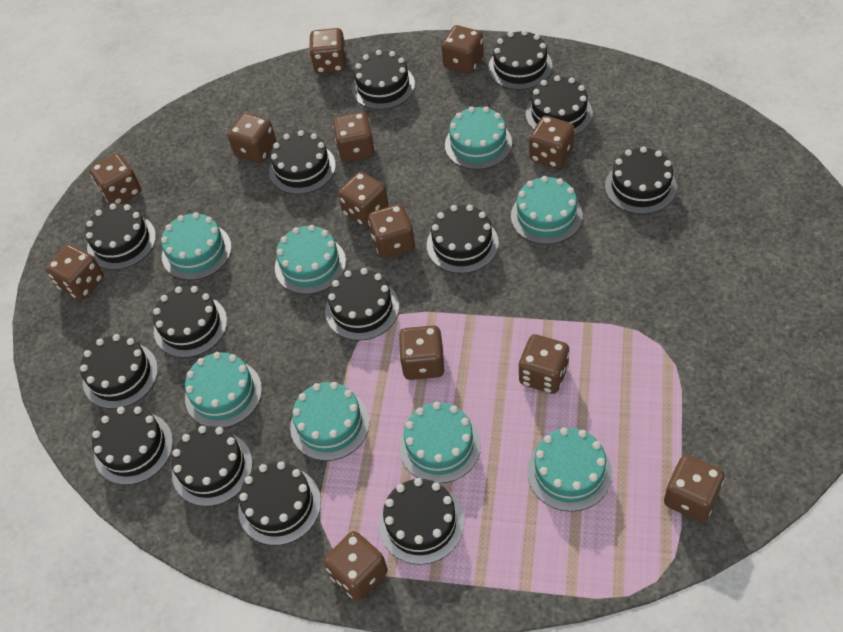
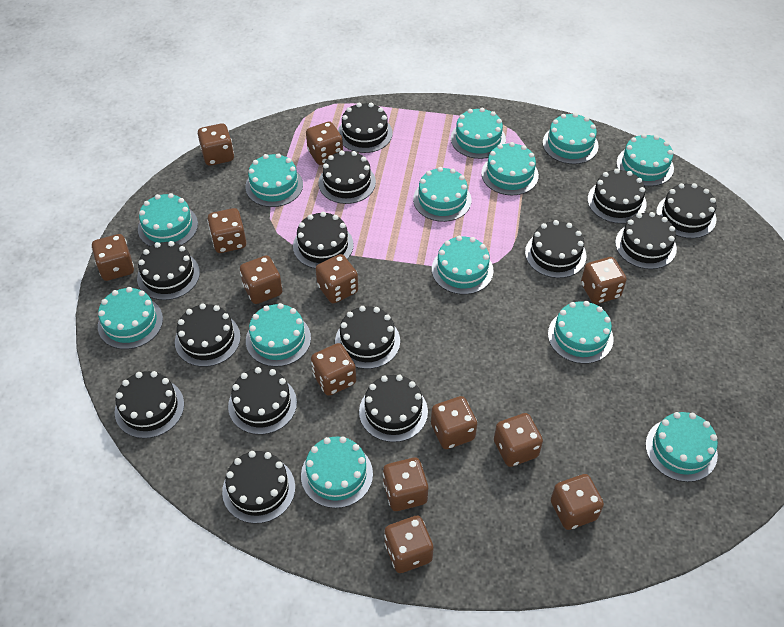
turquoise cake: 8 -> 13

